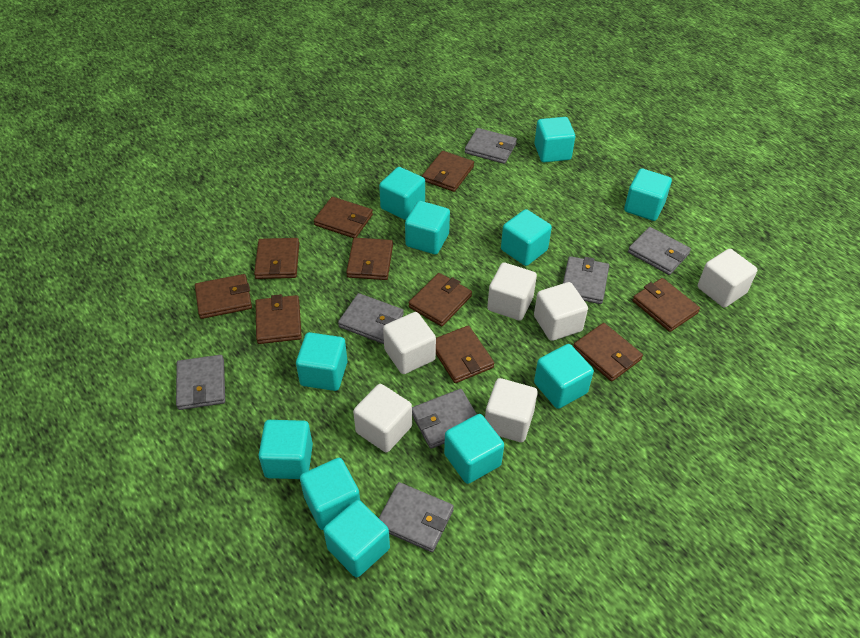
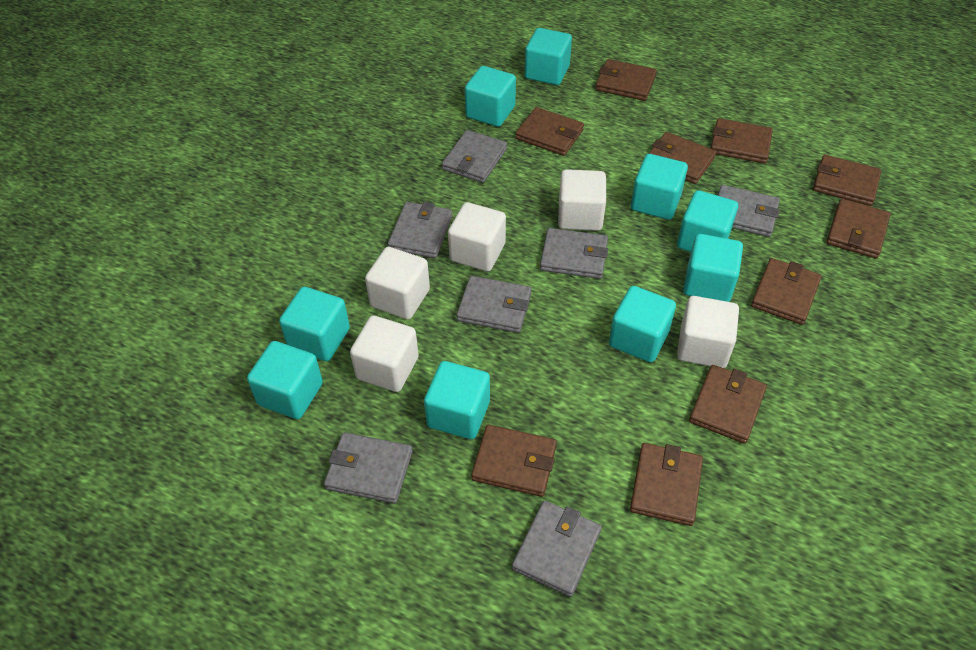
turquoise cube: 11 -> 9
white cube: 6 -> 5

